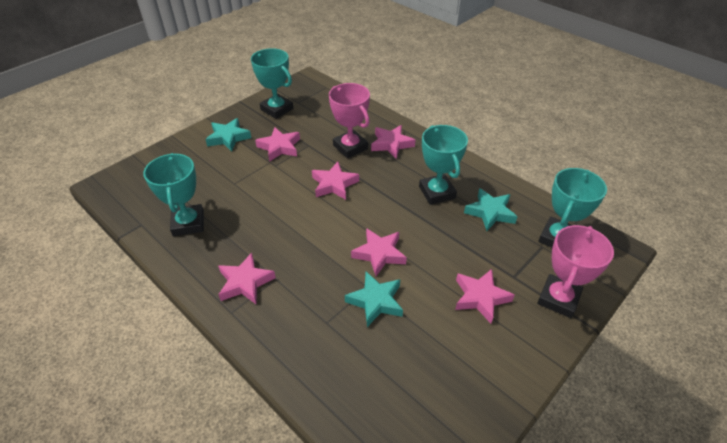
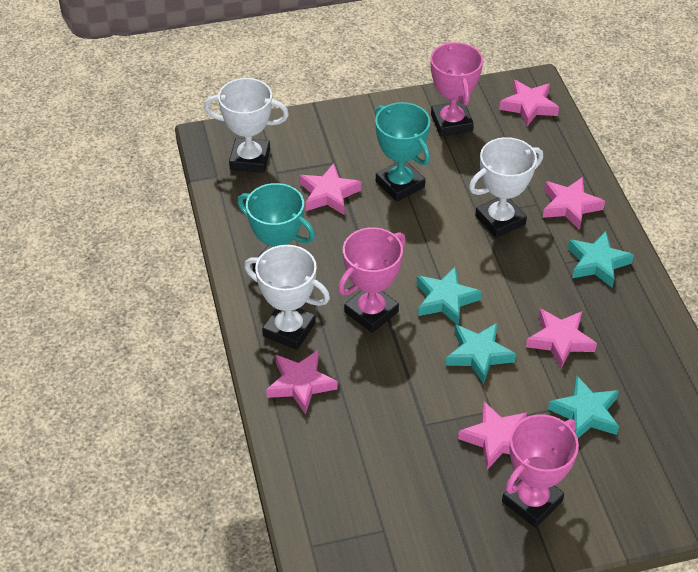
pink trophy: 2 -> 3
turquoise star: 3 -> 4
turquoise trophy: 4 -> 2
white trophy: 0 -> 3

